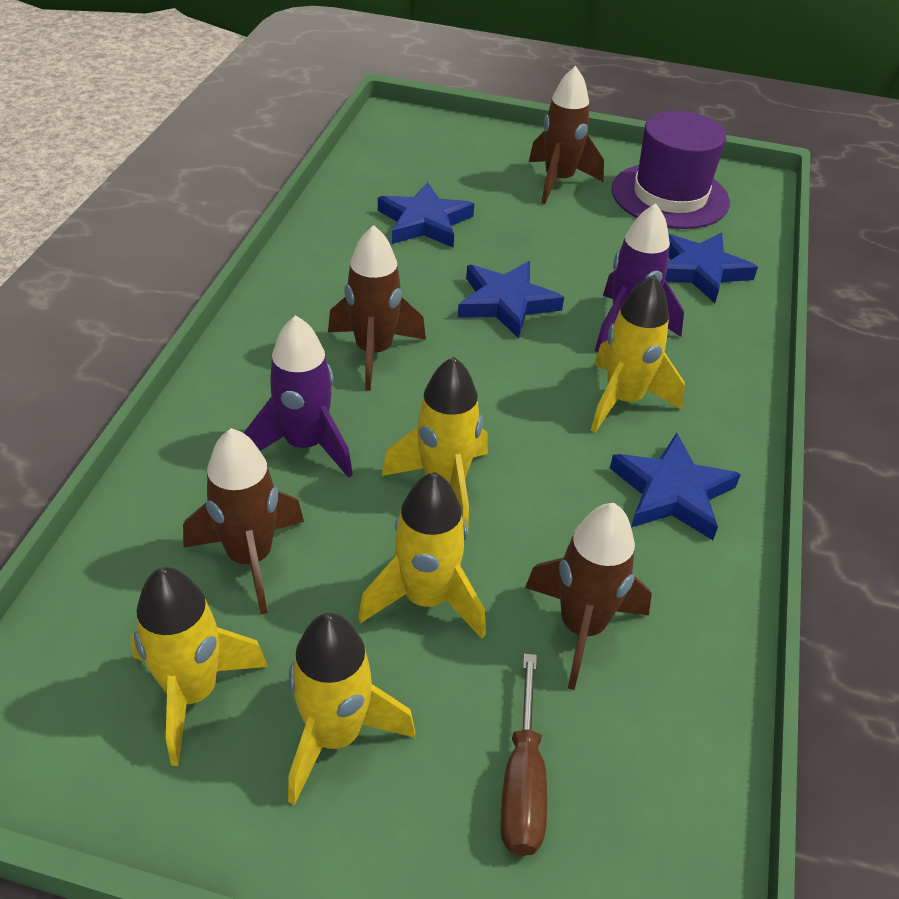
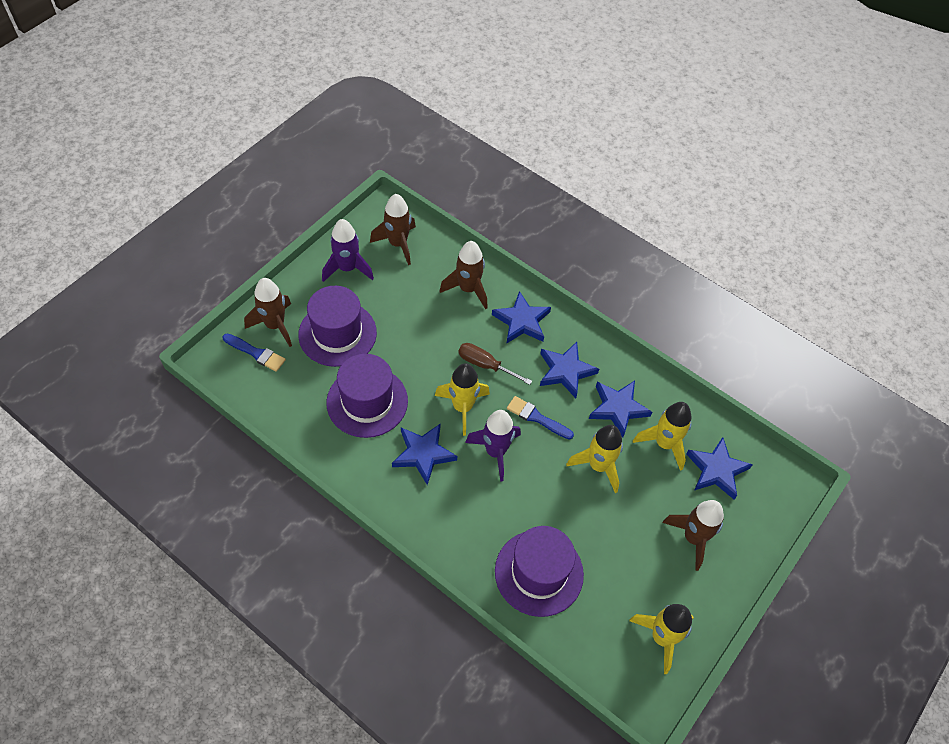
blue brush: 0 -> 2
blue star: 4 -> 5
purple hat: 1 -> 3
yellow rocket: 5 -> 4

